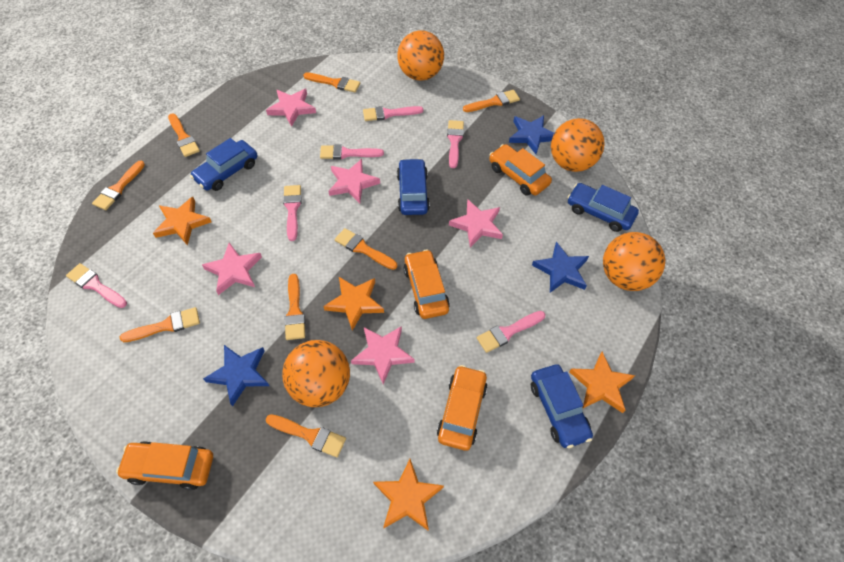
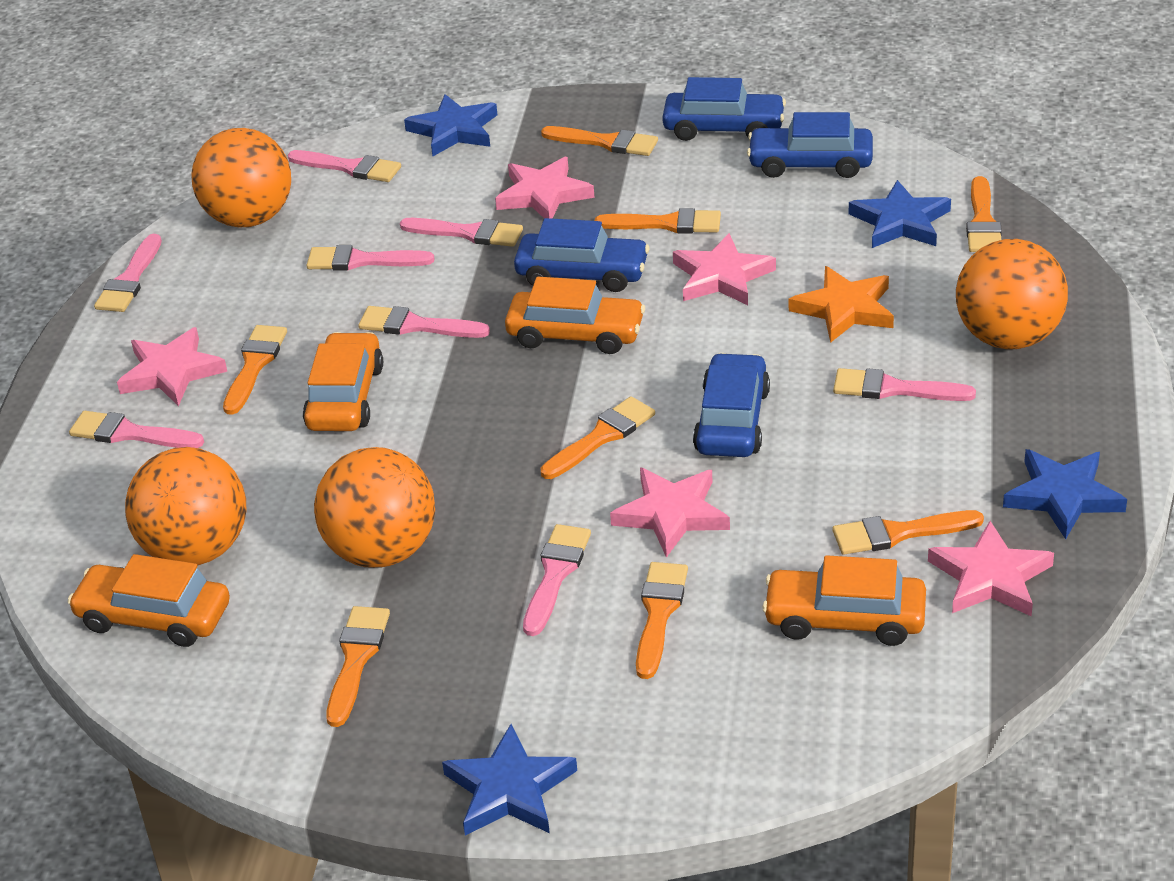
blue star: 3 -> 4
orange star: 4 -> 1
pink brush: 6 -> 8

